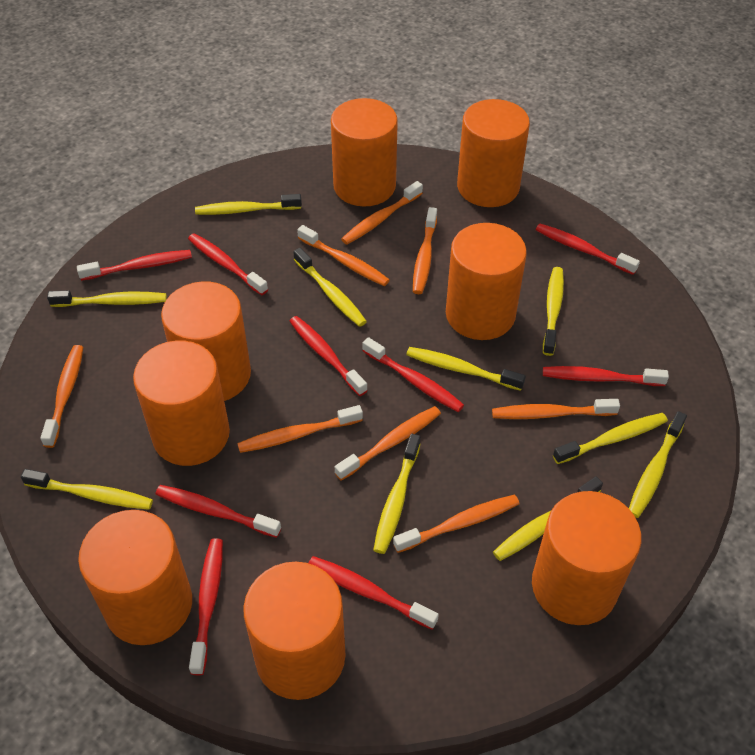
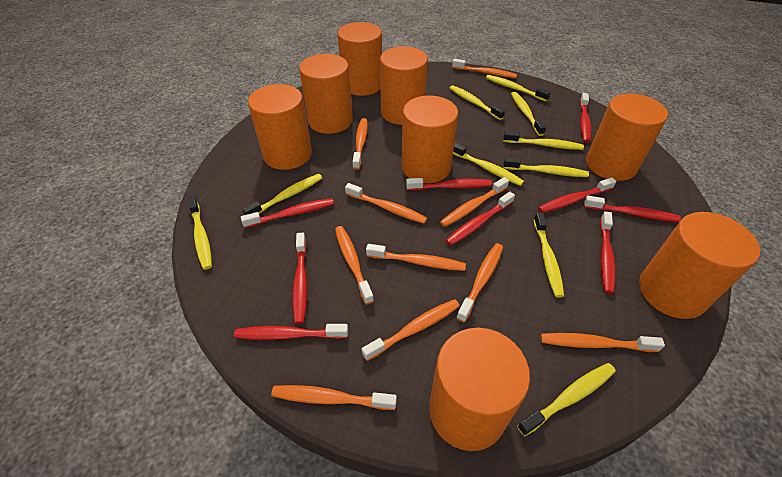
orange toothbrush: 8 -> 10

